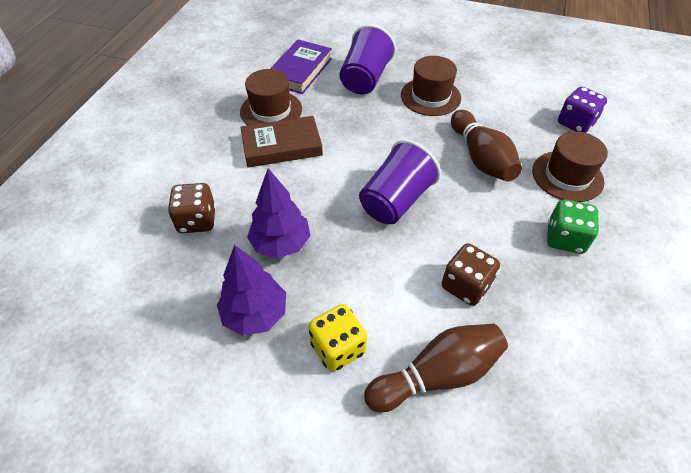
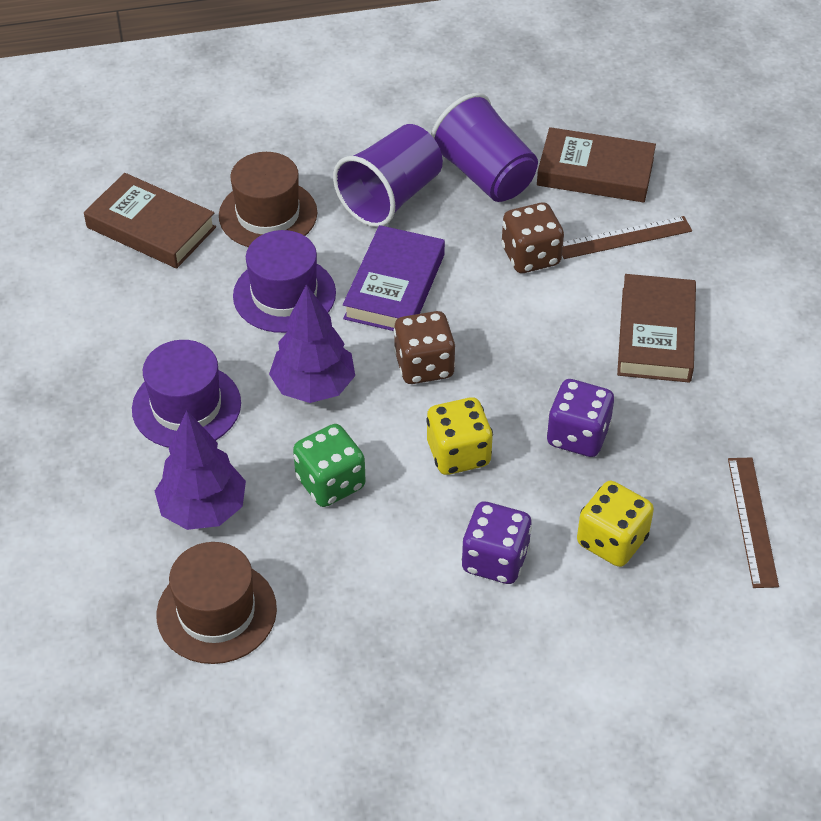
brown book: 1 -> 3
brown bowling pin: 2 -> 0
brown hat: 3 -> 2
brown ruler: 0 -> 2
purple dice: 1 -> 2
purple hat: 0 -> 2
yellow dice: 1 -> 2

